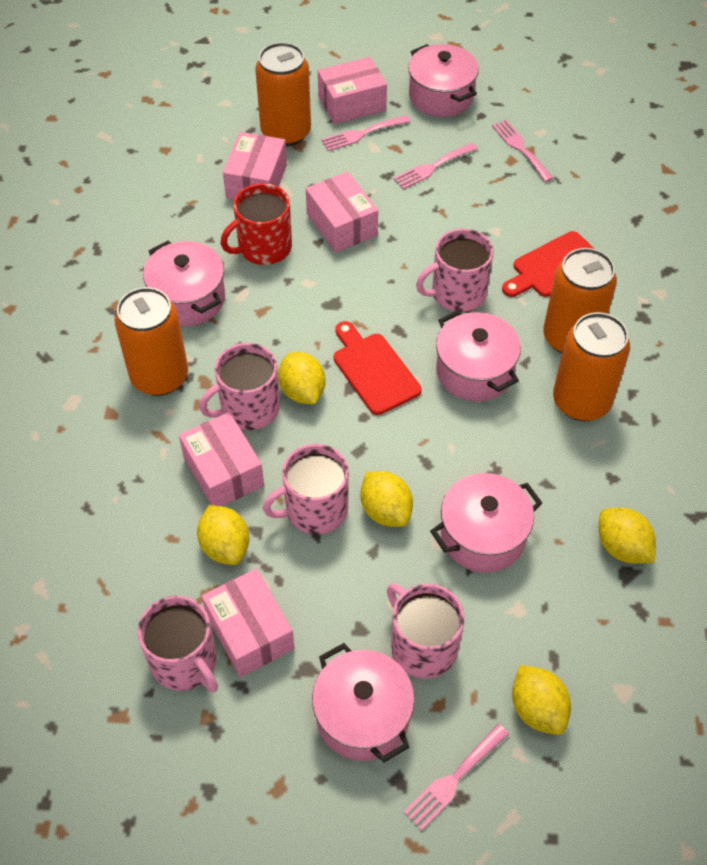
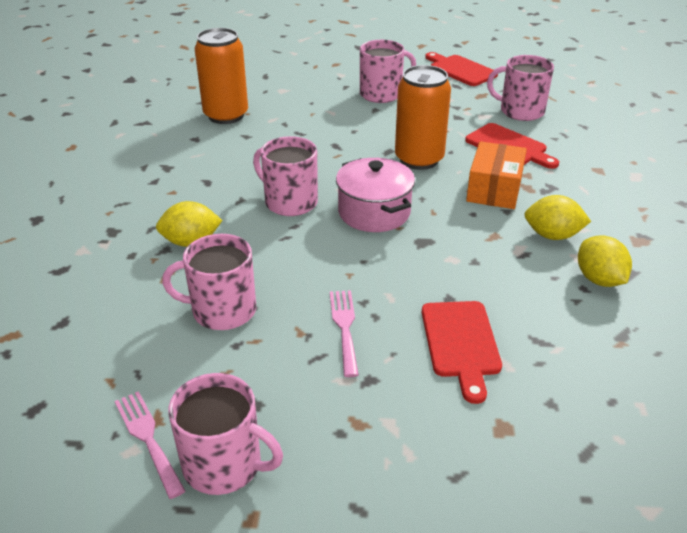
orange box: 0 -> 1
orange can: 4 -> 2
pink box: 5 -> 0
pink fork: 4 -> 2
pink pot: 5 -> 1
red cutting board: 2 -> 3
red mug: 1 -> 0
yellow lemon: 5 -> 3

